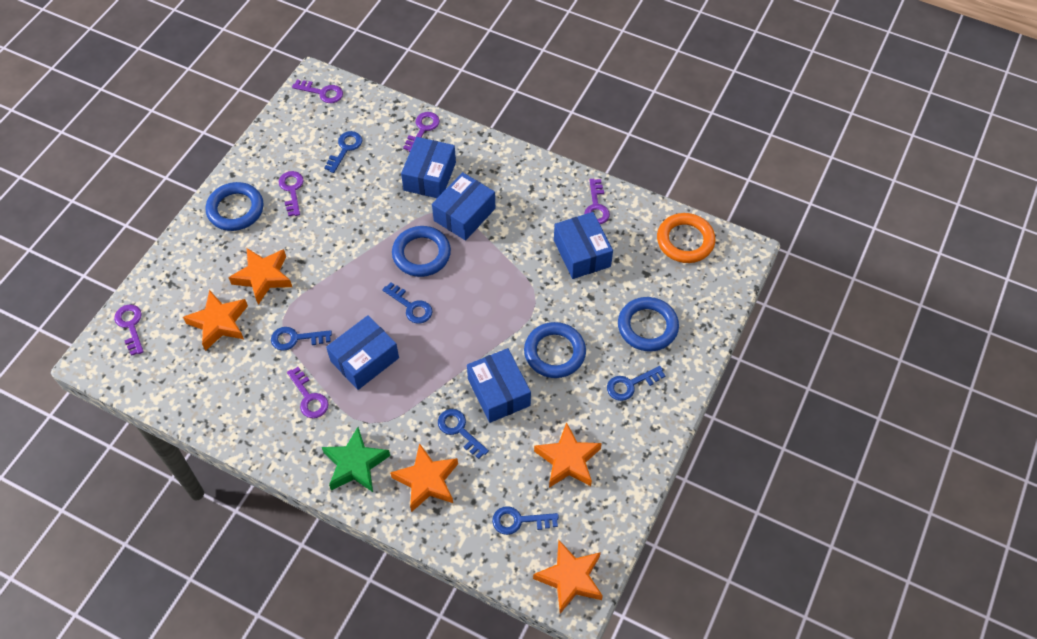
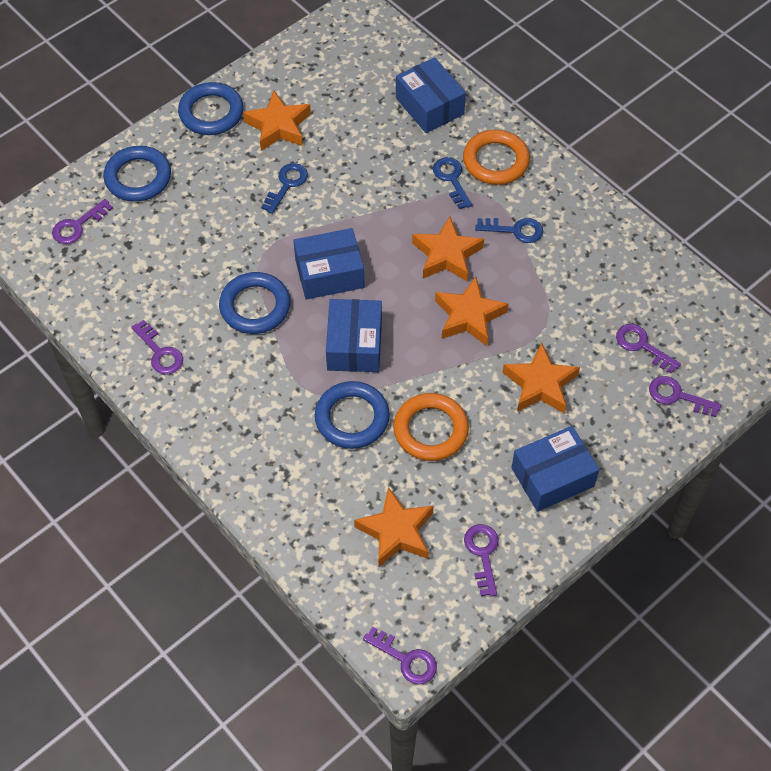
blue box: 5 -> 4
blue key: 6 -> 3
green star: 1 -> 0
orange ring: 1 -> 2

